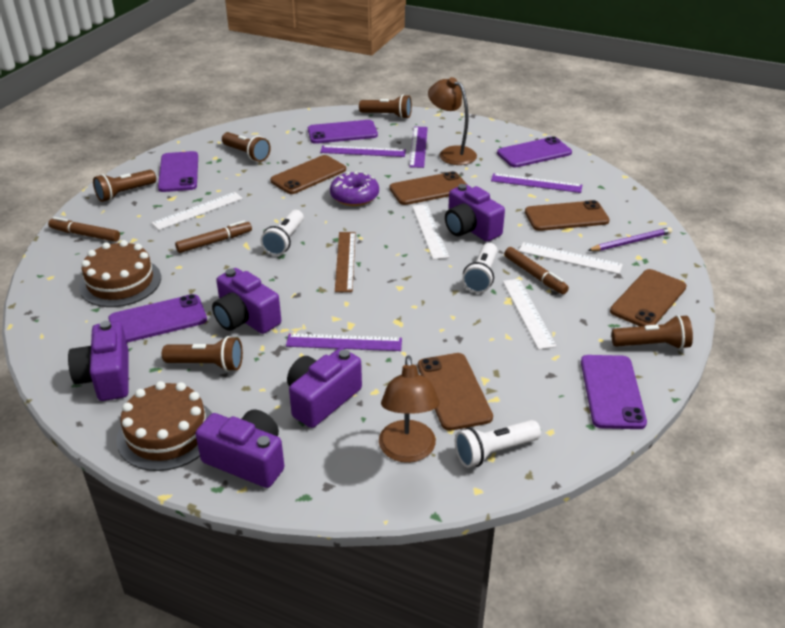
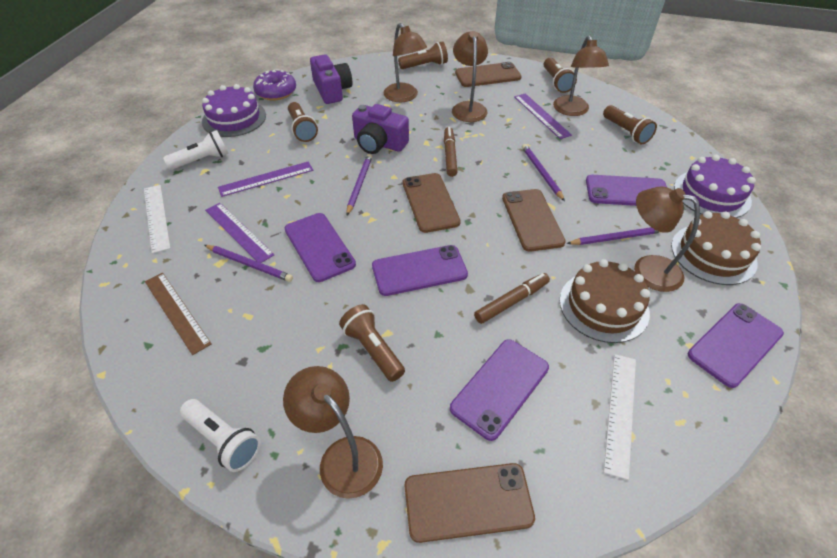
brown lamp: 2 -> 5
brown marker: 3 -> 2
brown phone: 5 -> 4
purple cake: 0 -> 2
purple camera: 5 -> 2
purple pencil: 1 -> 4
purple ruler: 4 -> 3
white flashlight: 3 -> 2
white ruler: 4 -> 2

